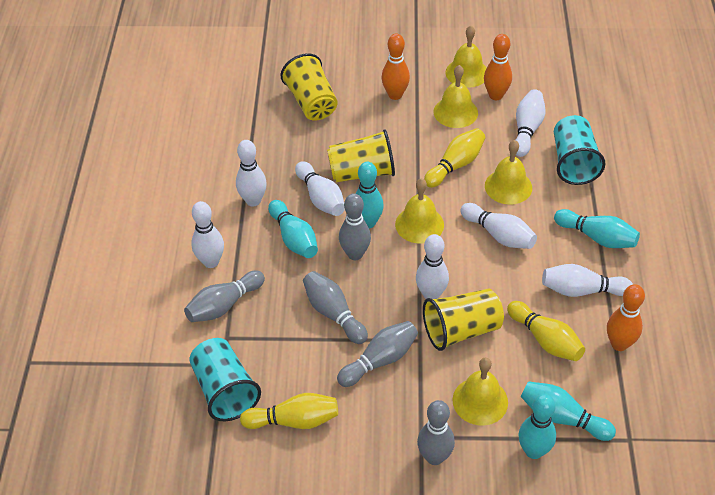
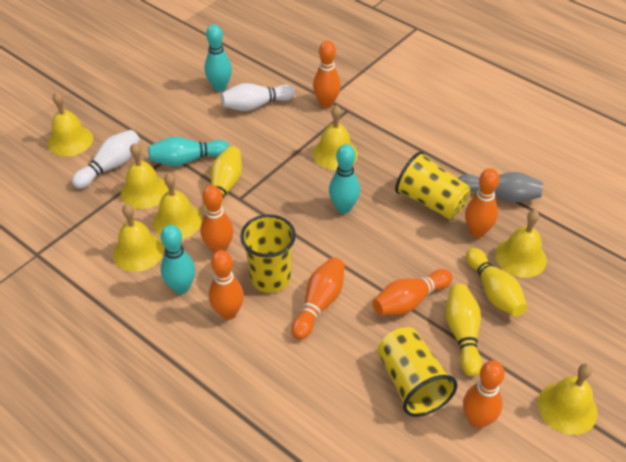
grey bowling pin: 5 -> 1
orange bowling pin: 3 -> 7
turquoise bowling pin: 5 -> 4
turquoise cup: 2 -> 0
white bowling pin: 7 -> 2
yellow bell: 5 -> 7

